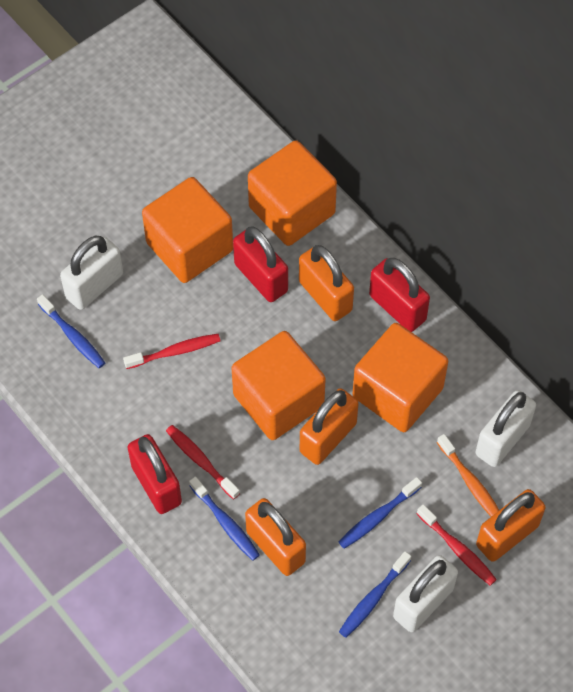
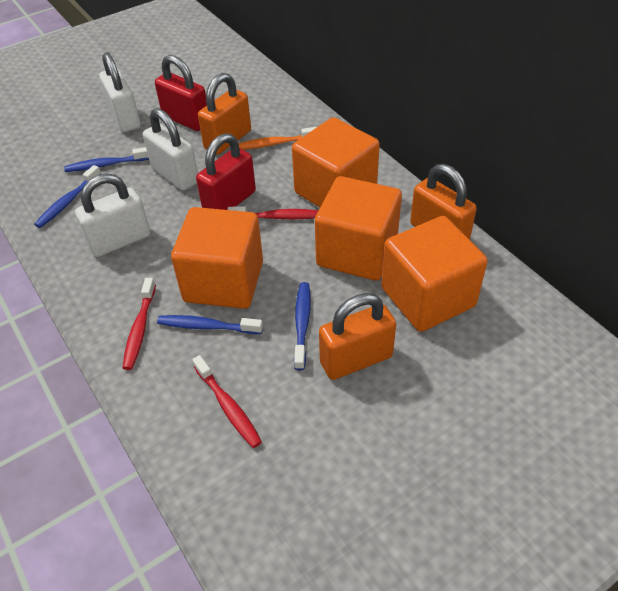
orange padlock: 4 -> 3
red padlock: 3 -> 2

